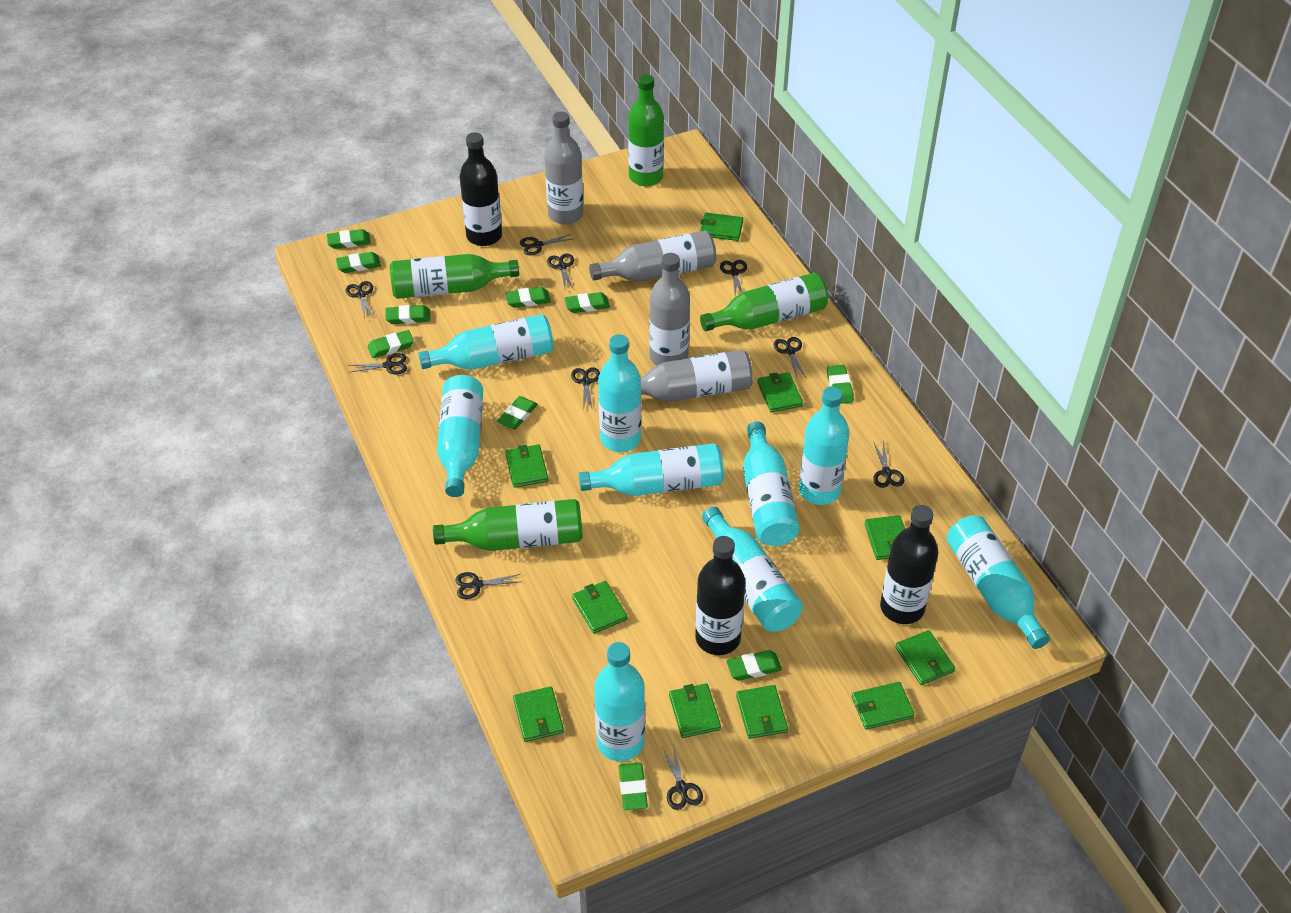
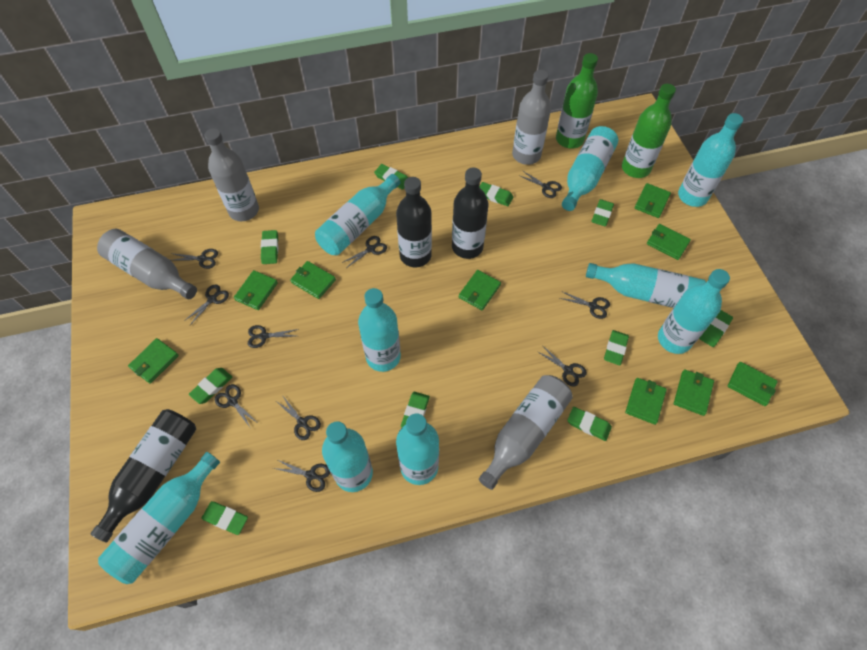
green bottle: 4 -> 2
green wallet: 10 -> 9

